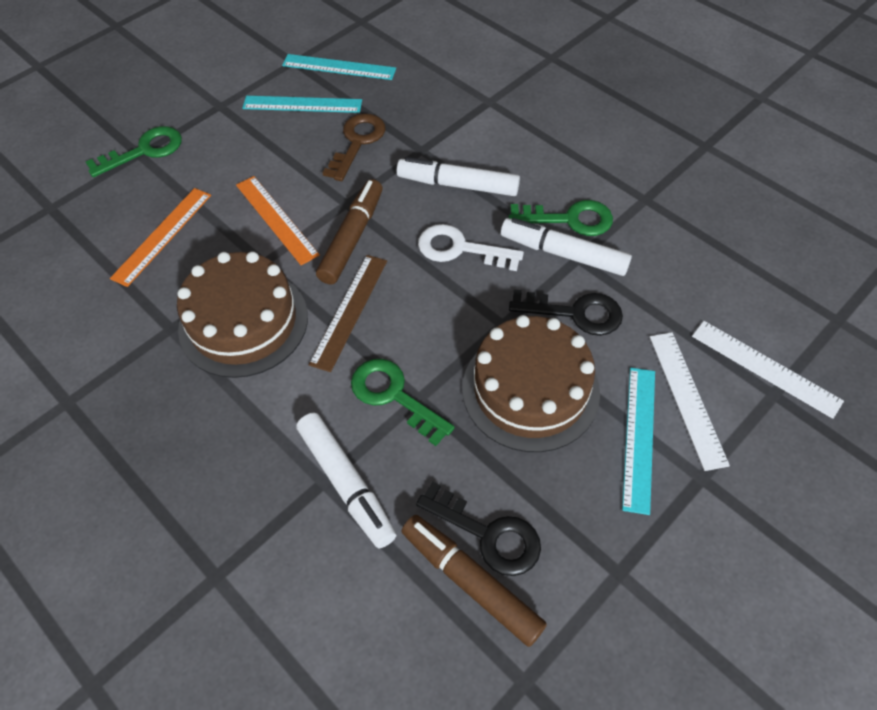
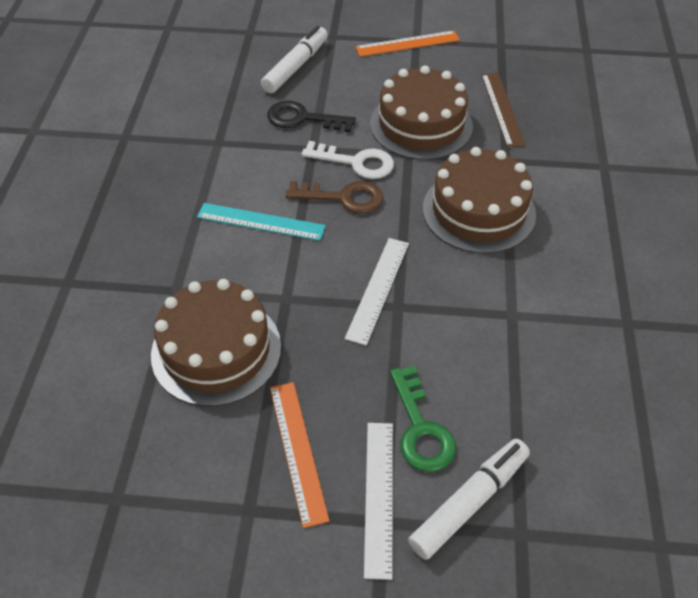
black key: 2 -> 1
brown cake: 2 -> 3
brown marker: 2 -> 0
green key: 3 -> 1
turquoise ruler: 3 -> 1
white marker: 3 -> 2

